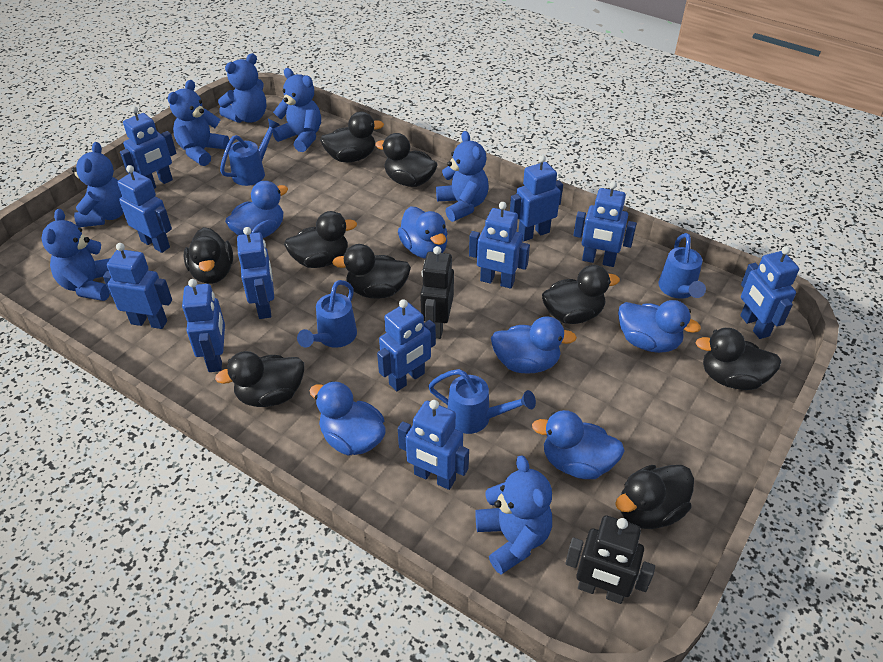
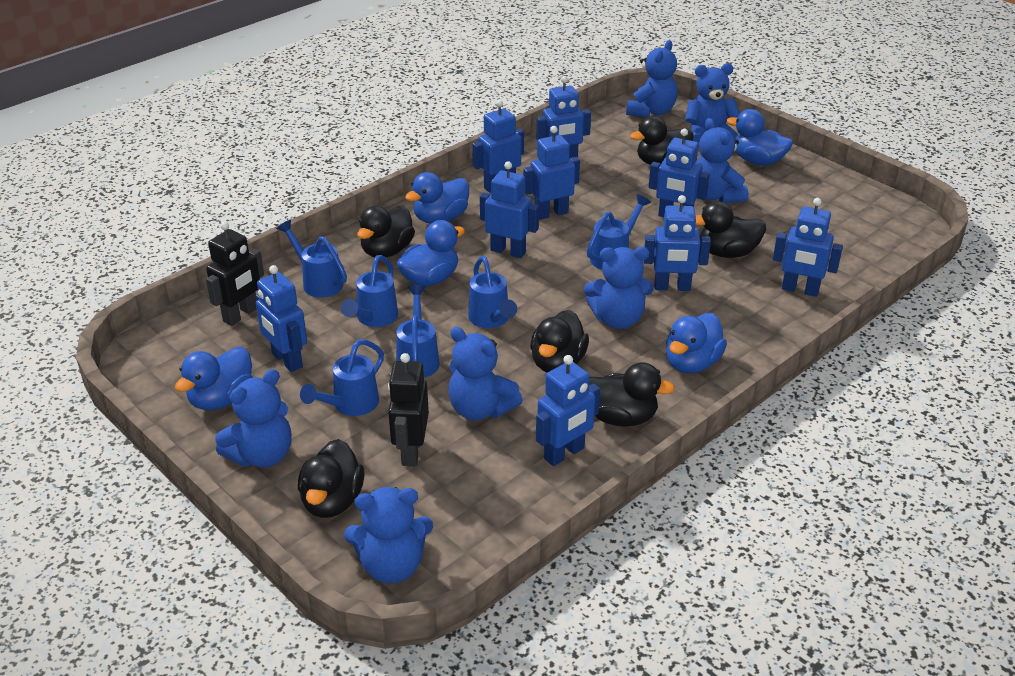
black duck: 9 -> 6
blue duck: 6 -> 5
blue robot: 11 -> 9
blue watering can: 4 -> 6

